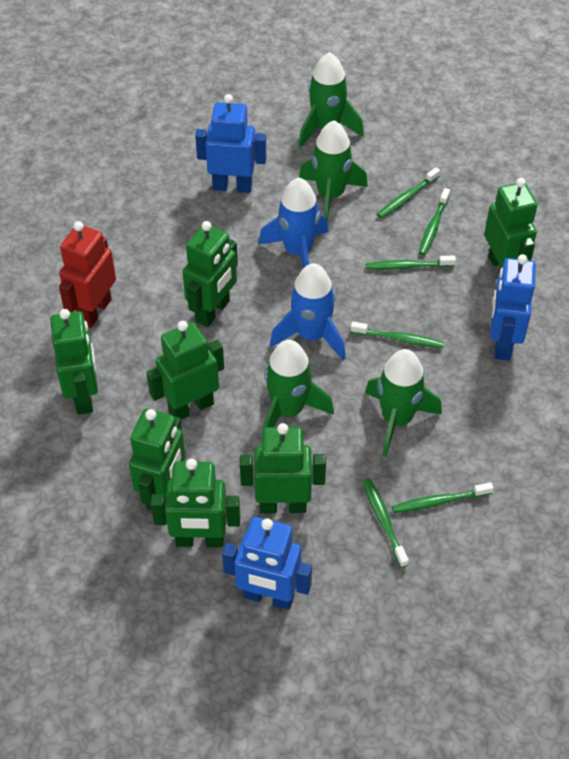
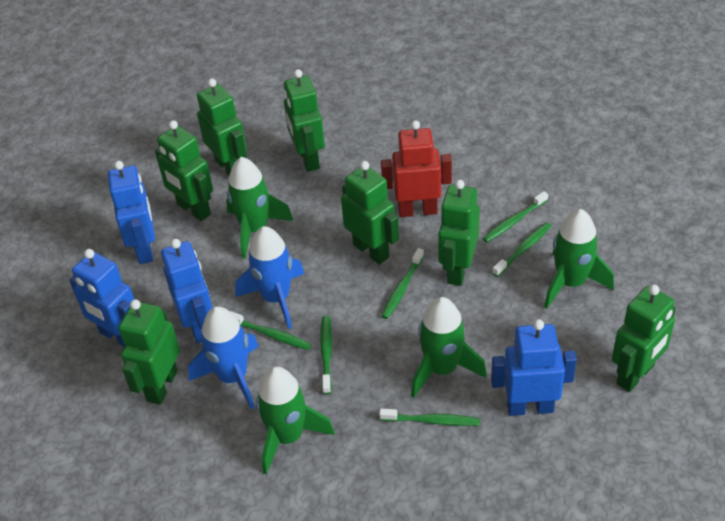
blue robot: 3 -> 4

